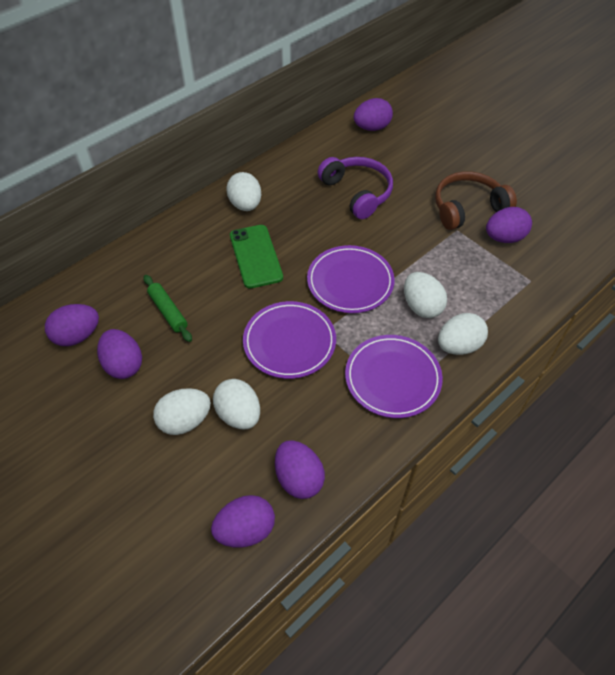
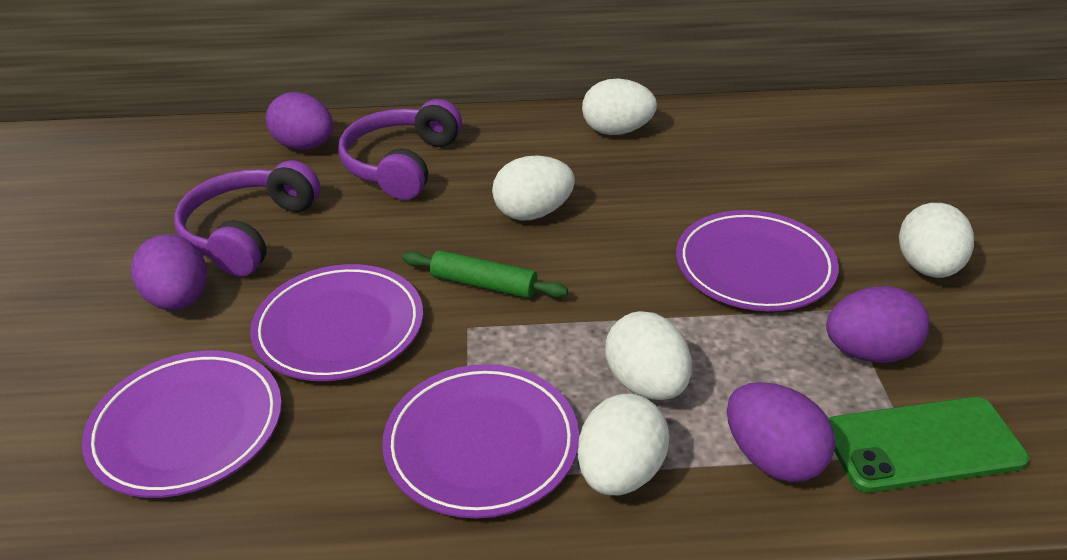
brown headphones: 1 -> 0
purple egg: 6 -> 4
purple headphones: 1 -> 2
purple plate: 3 -> 4

